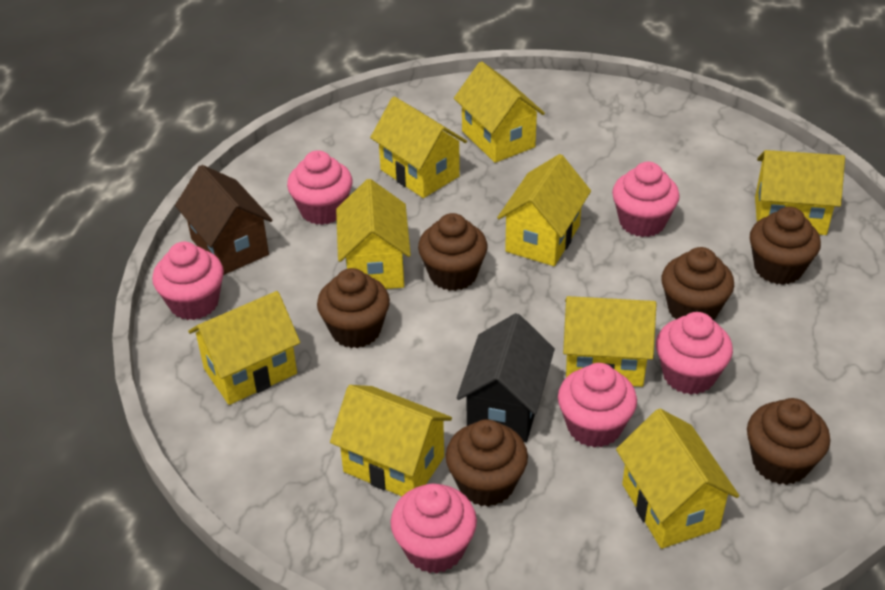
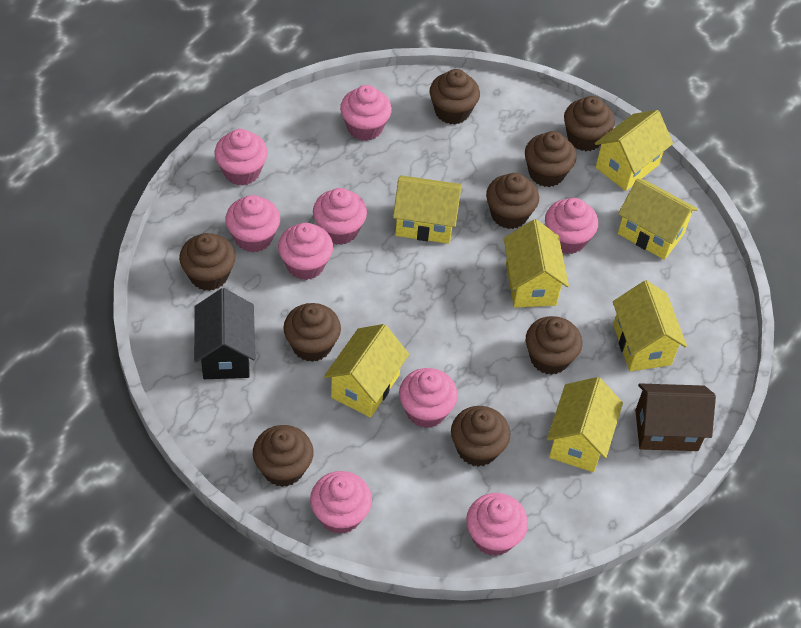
brown cupcake: 6 -> 9
pink cupcake: 6 -> 9
yellow house: 9 -> 7

